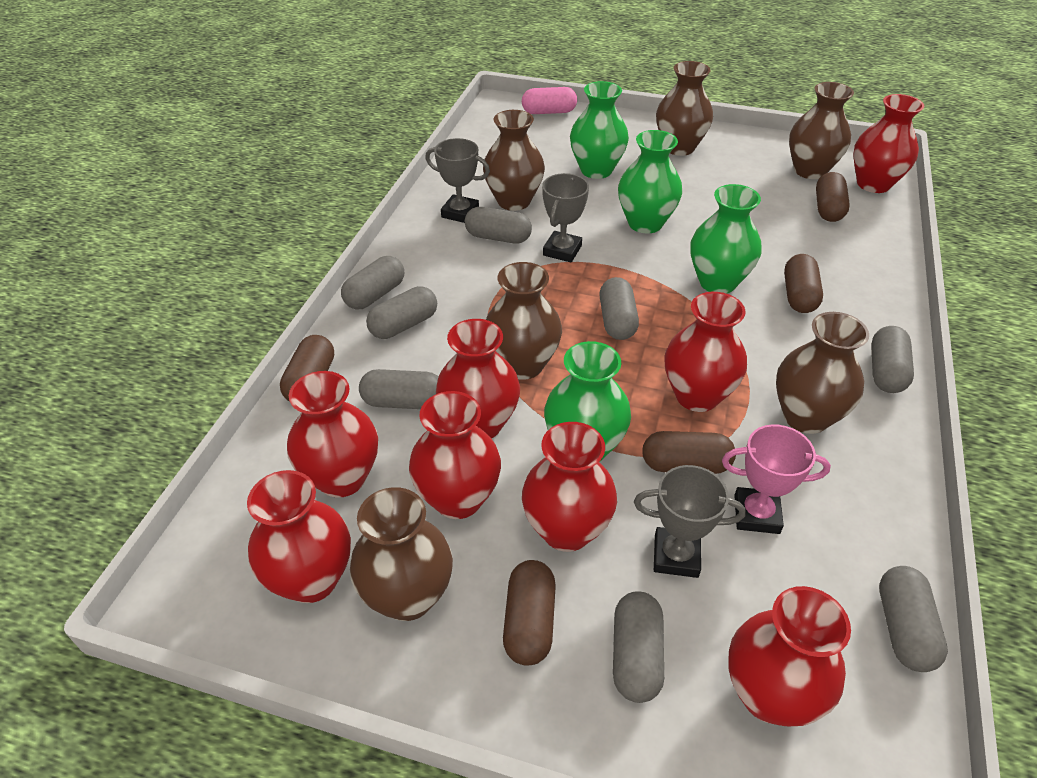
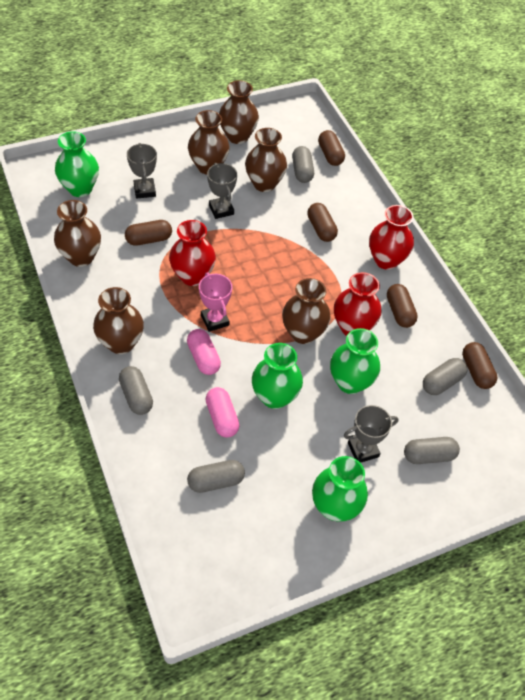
grey capsule: 8 -> 5
pink capsule: 1 -> 2
red vase: 8 -> 3

